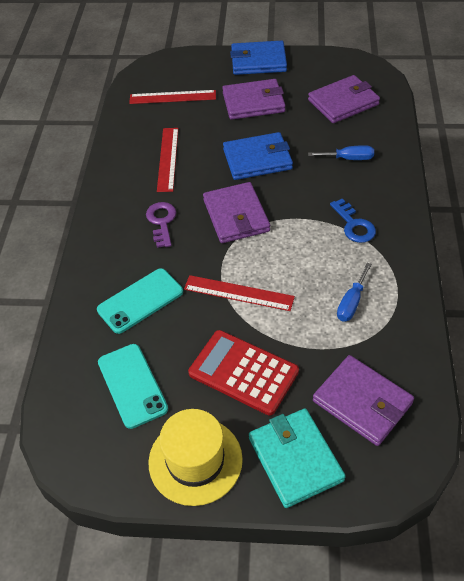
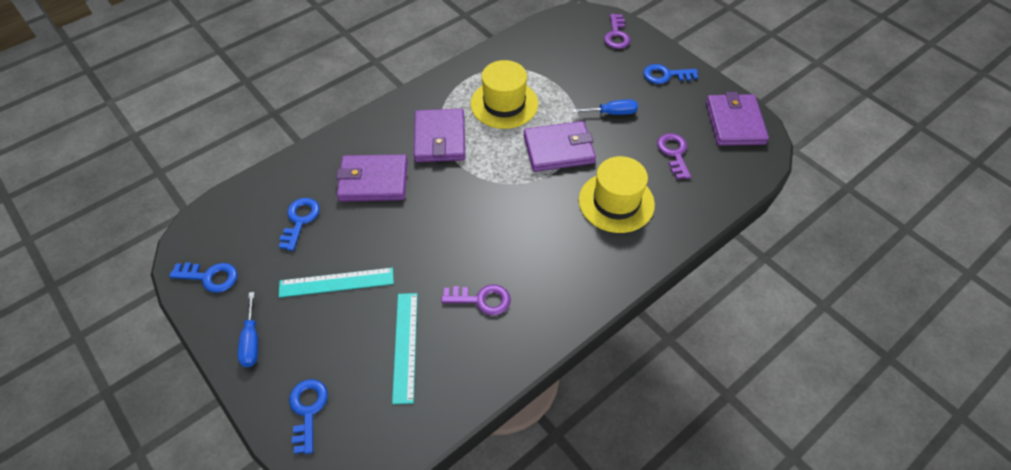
blue key: 1 -> 4
blue wallet: 2 -> 0
purple key: 1 -> 3
red calculator: 1 -> 0
red ruler: 3 -> 0
turquoise phone: 2 -> 0
turquoise ruler: 0 -> 2
turquoise wallet: 1 -> 0
yellow hat: 1 -> 2

